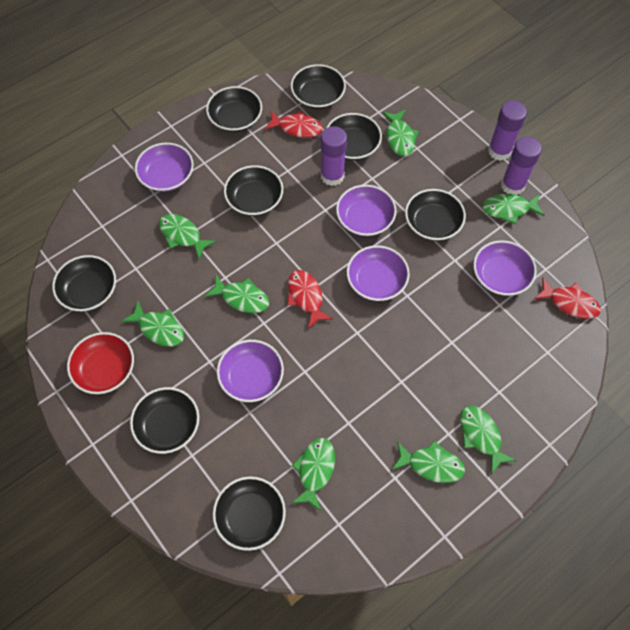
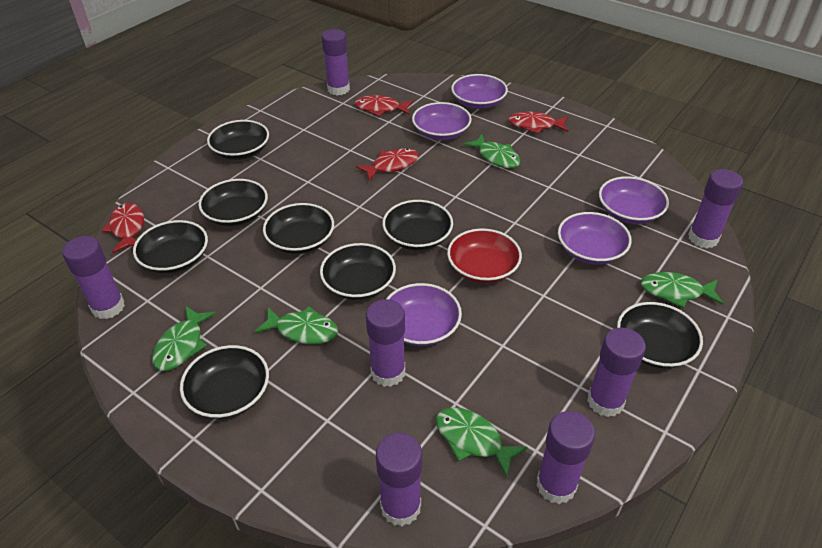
green fish: 8 -> 5
purple glue stick: 3 -> 7
red fish: 3 -> 4

